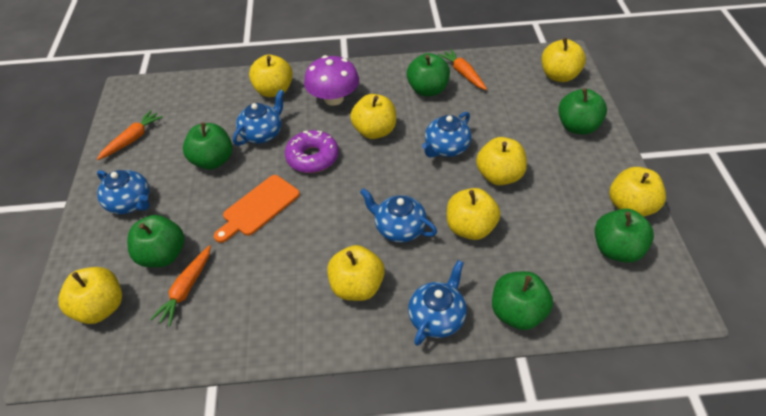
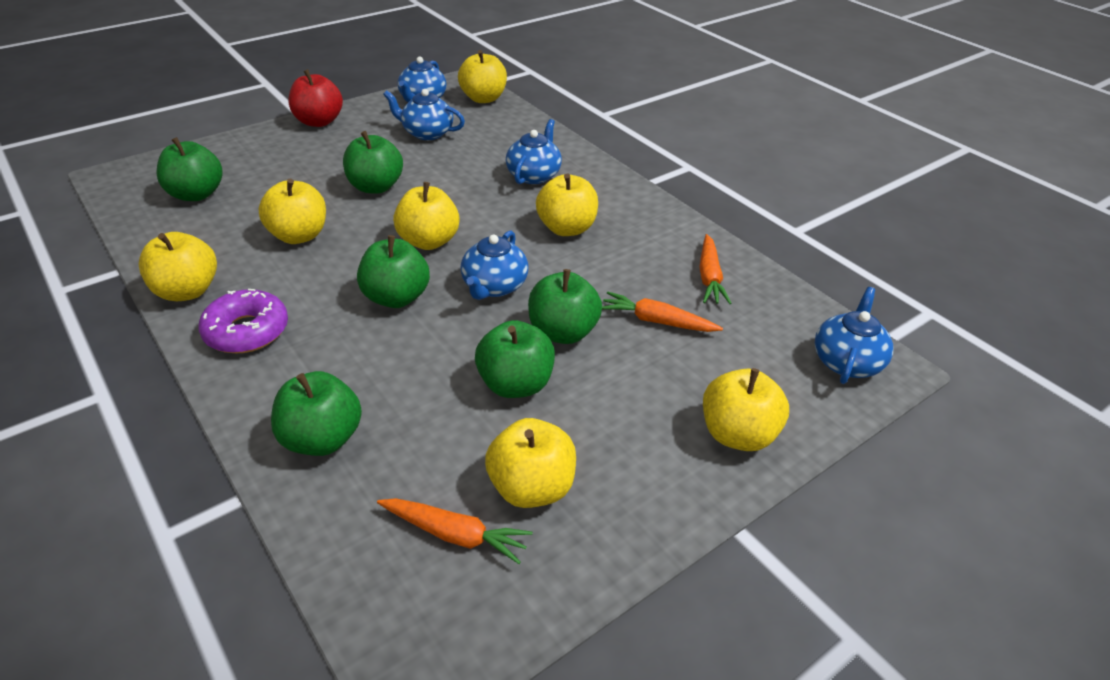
orange cutting board: 1 -> 0
purple mushroom: 1 -> 0
red apple: 0 -> 1
yellow apple: 8 -> 7

